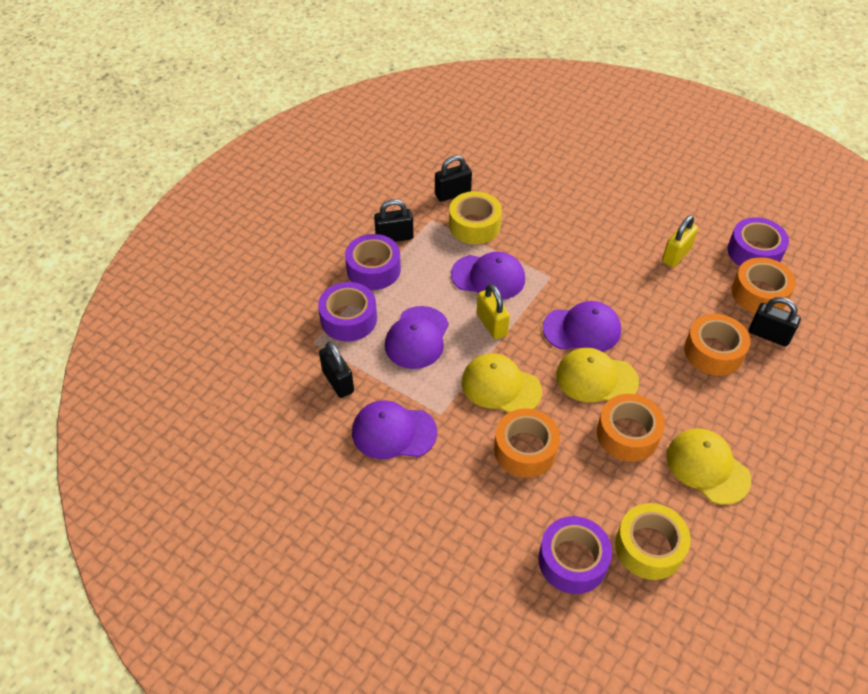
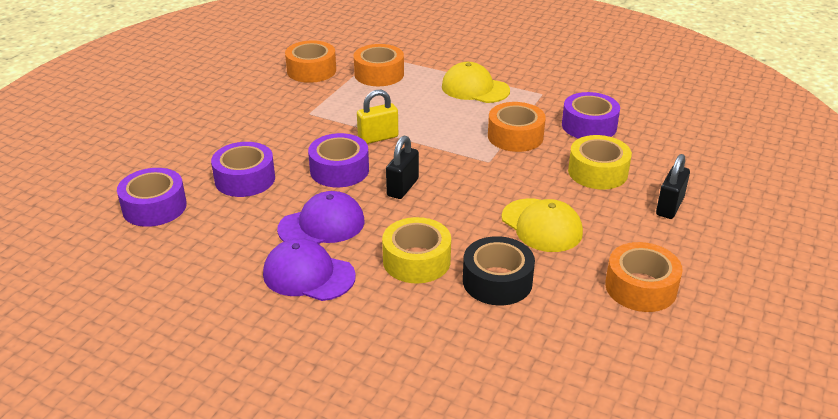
black padlock: 4 -> 2
black tape: 0 -> 1
purple cap: 4 -> 2
yellow cap: 3 -> 2
yellow padlock: 2 -> 1

